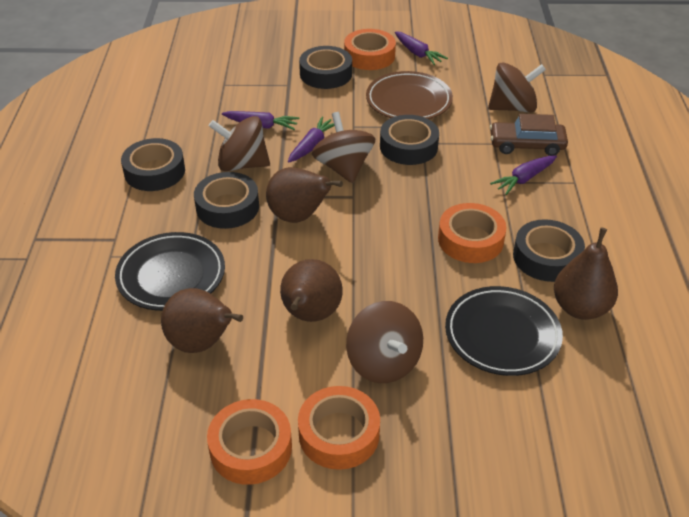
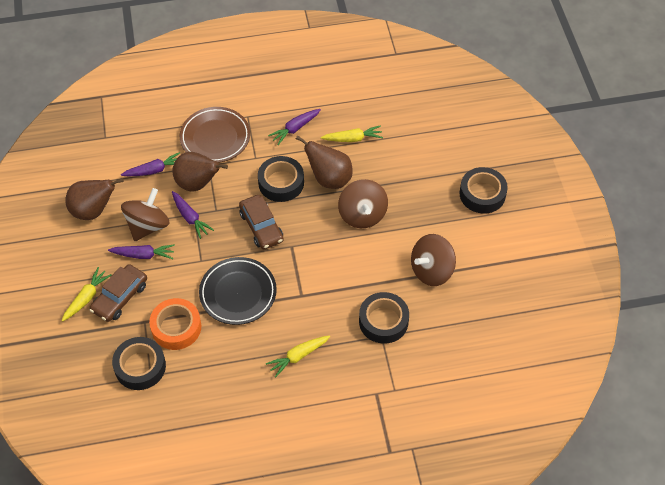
black plate: 2 -> 1
black tape: 5 -> 4
brown car: 1 -> 2
brown pear: 4 -> 3
brown spinning top: 4 -> 3
orange tape: 4 -> 1
yellow carrot: 0 -> 3

